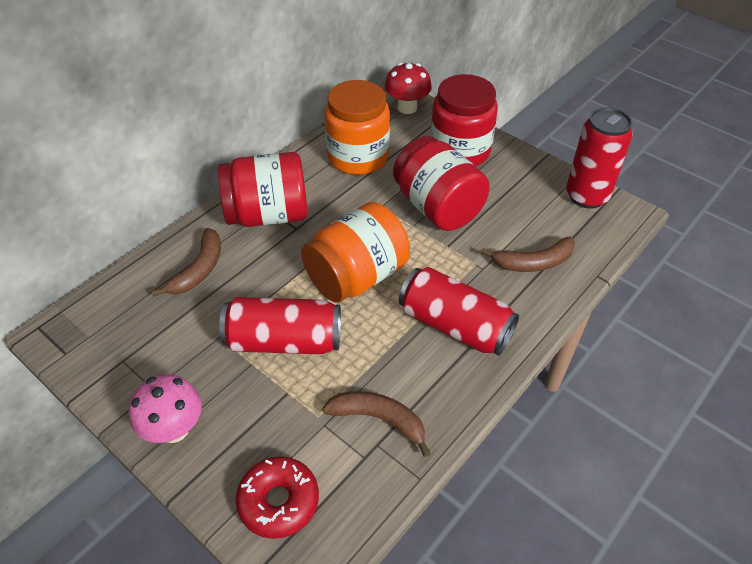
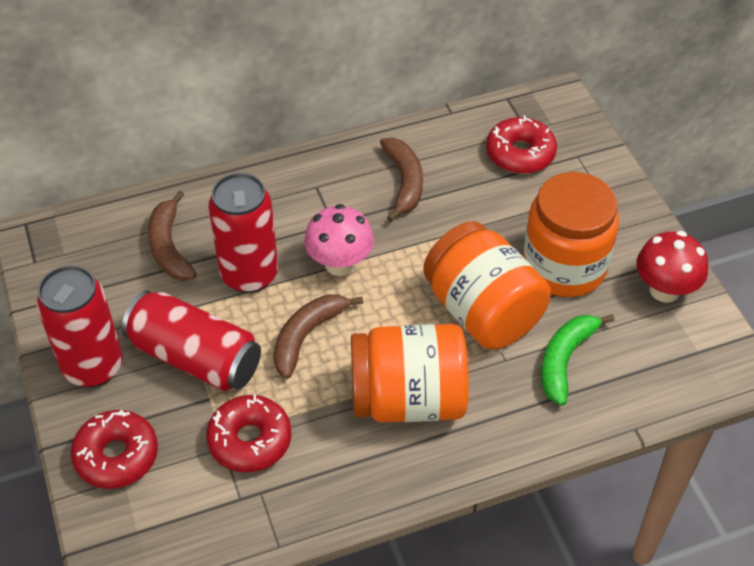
green banana: 0 -> 1
orange jar: 2 -> 3
red donut: 1 -> 3
red jar: 3 -> 0

